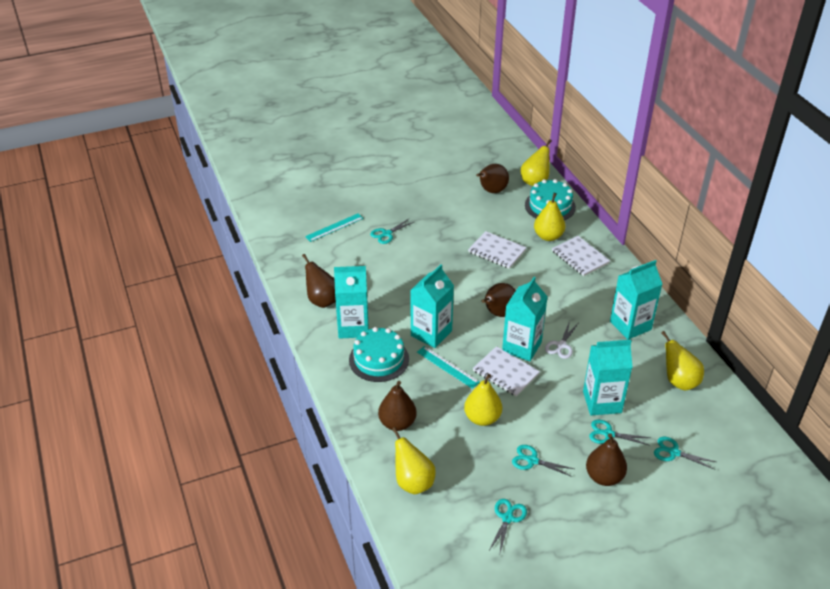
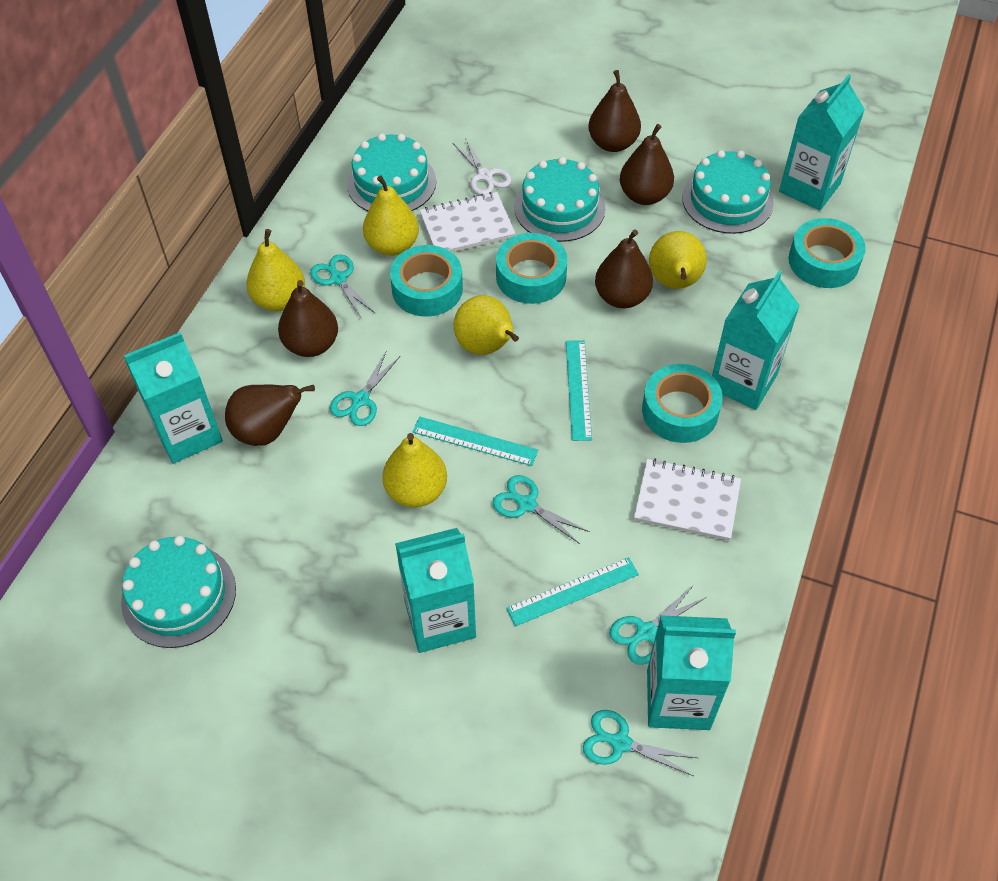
turquoise cake: 2 -> 4
turquoise ruler: 2 -> 3
turquoise tape: 0 -> 4
white notebook: 3 -> 2

